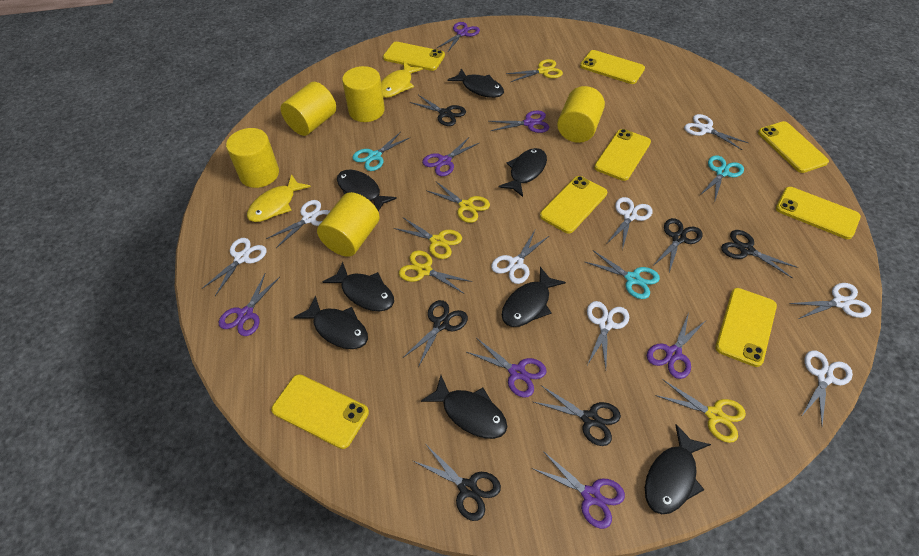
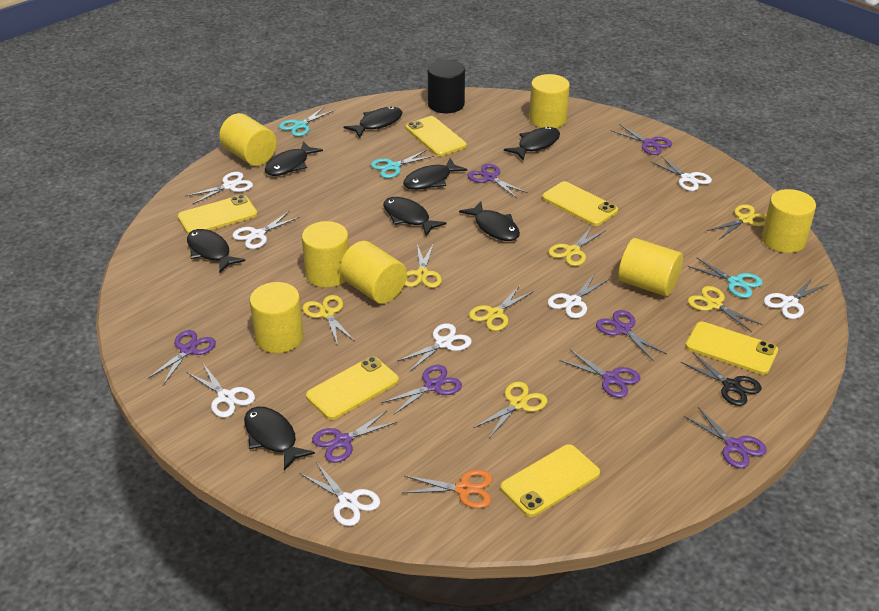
black cylinder: 0 -> 1
black scissors: 6 -> 1
orange scissors: 0 -> 1
purple scissors: 7 -> 8
yellow cylinder: 5 -> 7
yellow fish: 2 -> 0
yellow phone: 8 -> 6
yellow scissors: 5 -> 7

